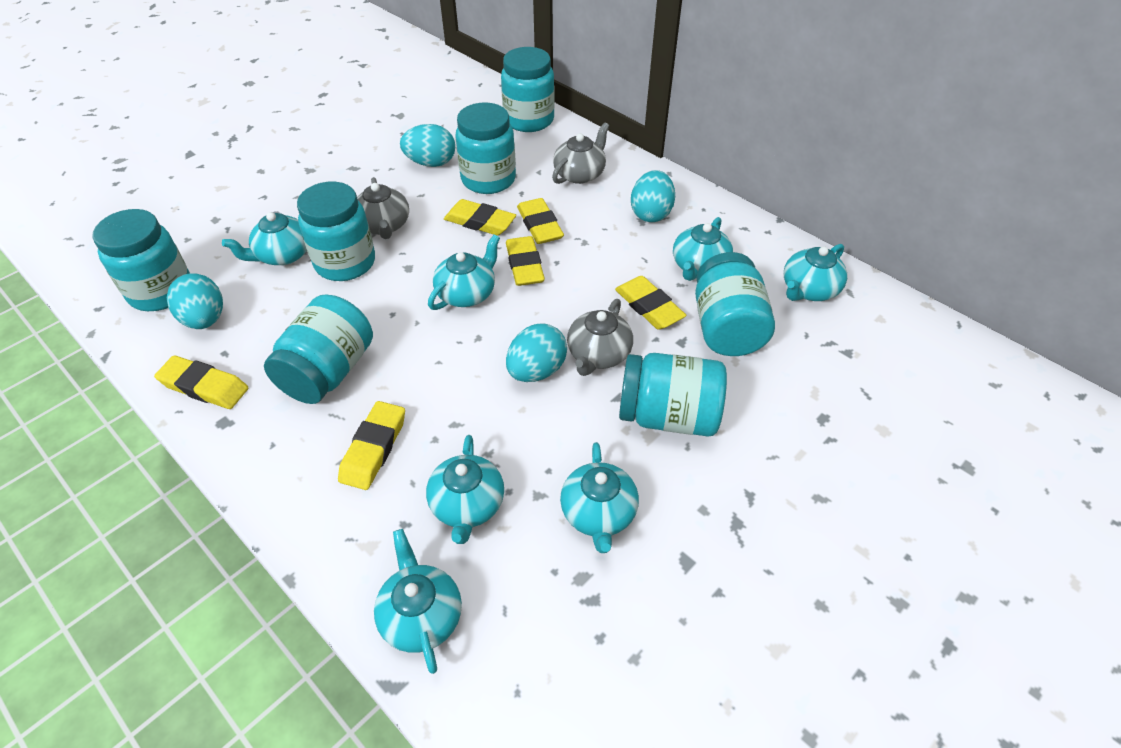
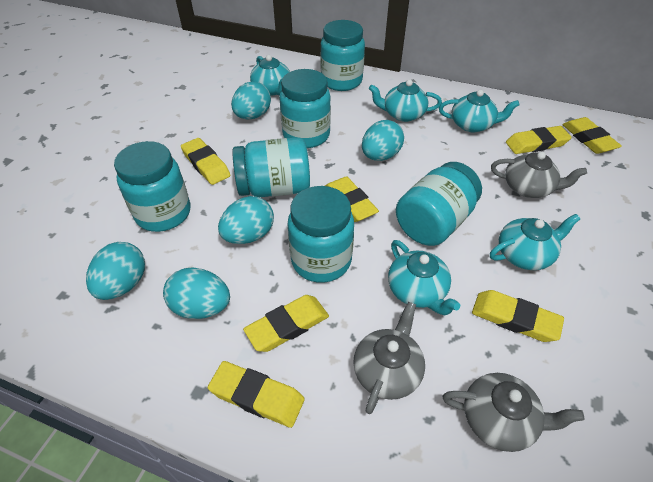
turquoise egg: 4 -> 5
turquoise jar: 7 -> 6
turquoise teapot: 7 -> 5
yellow eraser: 6 -> 7

